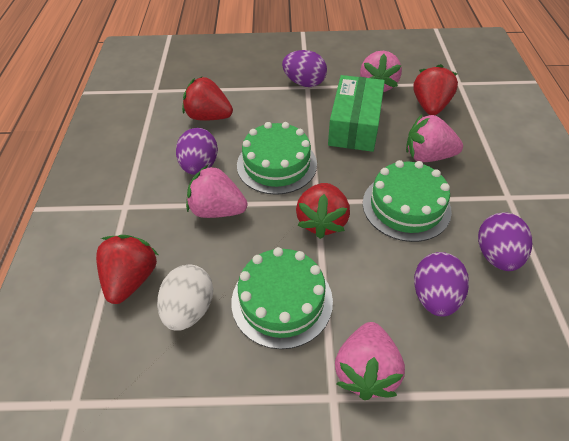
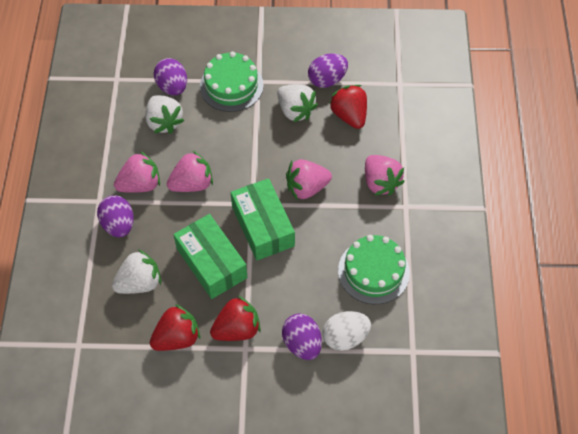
green box: 1 -> 2
green cake: 3 -> 2
red strawberry: 4 -> 3
white strawberry: 0 -> 3

